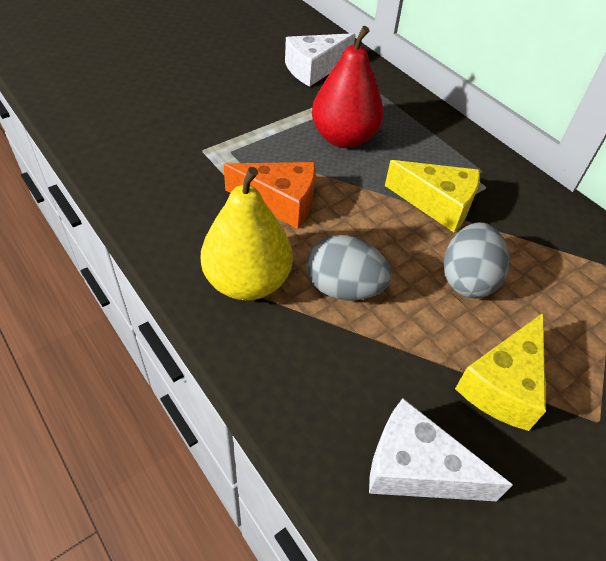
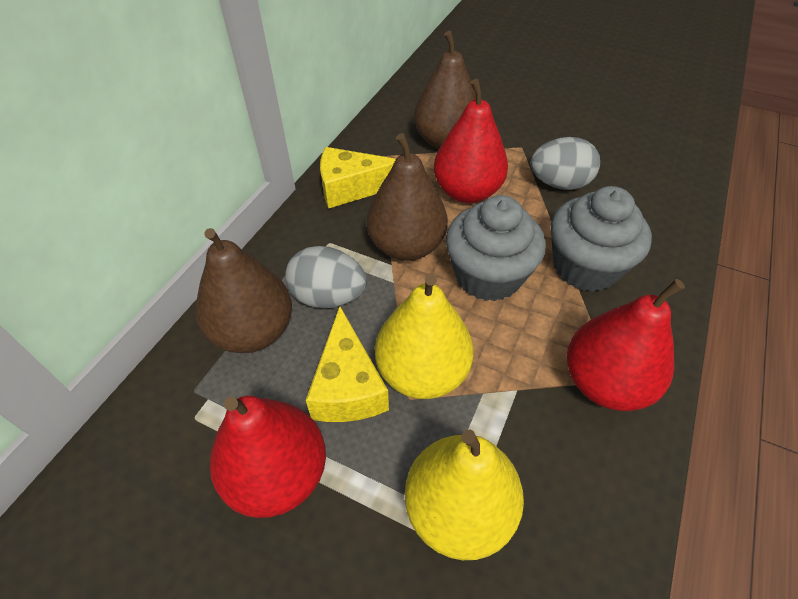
brown pear: 0 -> 3
grey cupcake: 0 -> 2
orange cheese: 1 -> 0
red pear: 1 -> 3
white cheese: 2 -> 0
yellow pear: 1 -> 2

